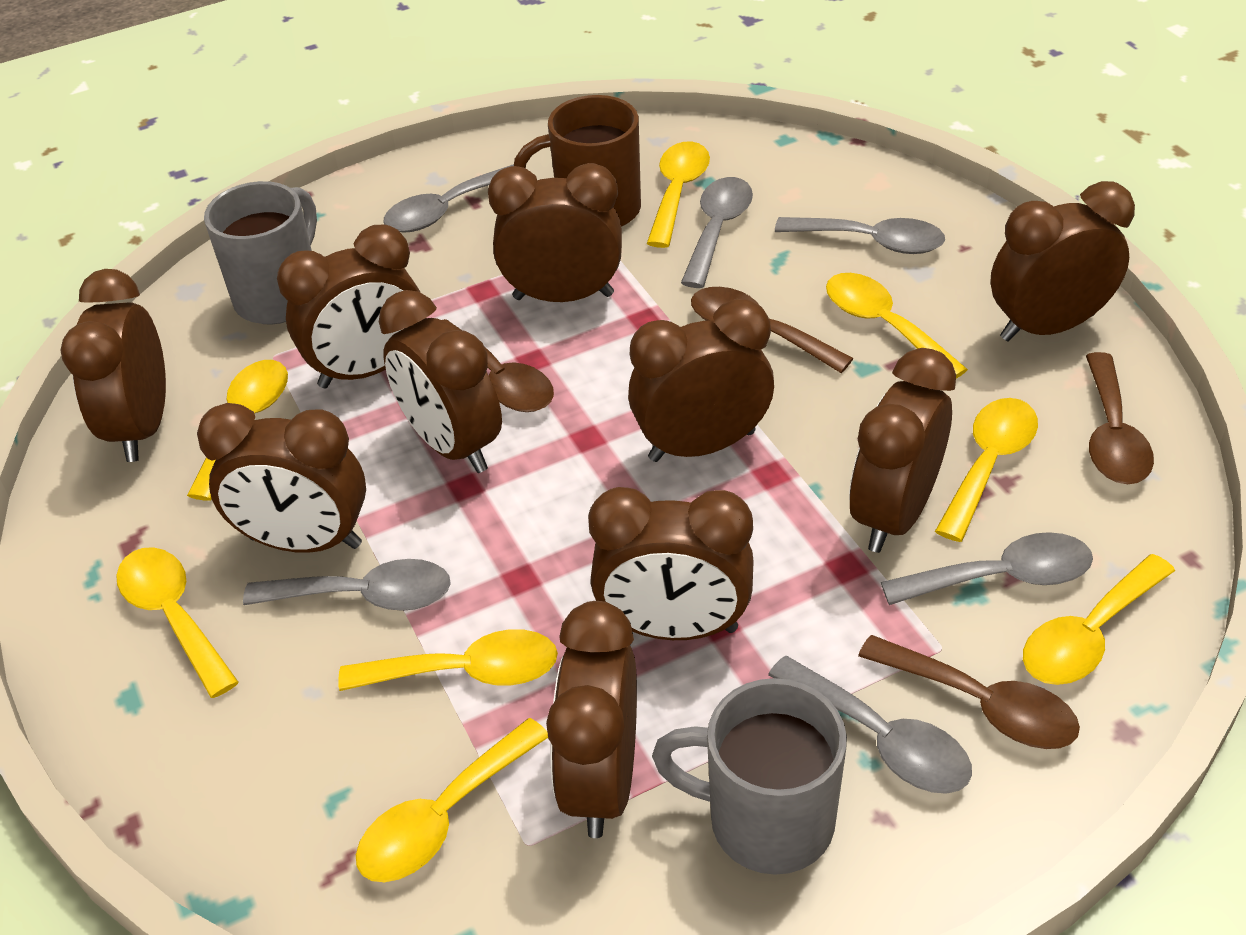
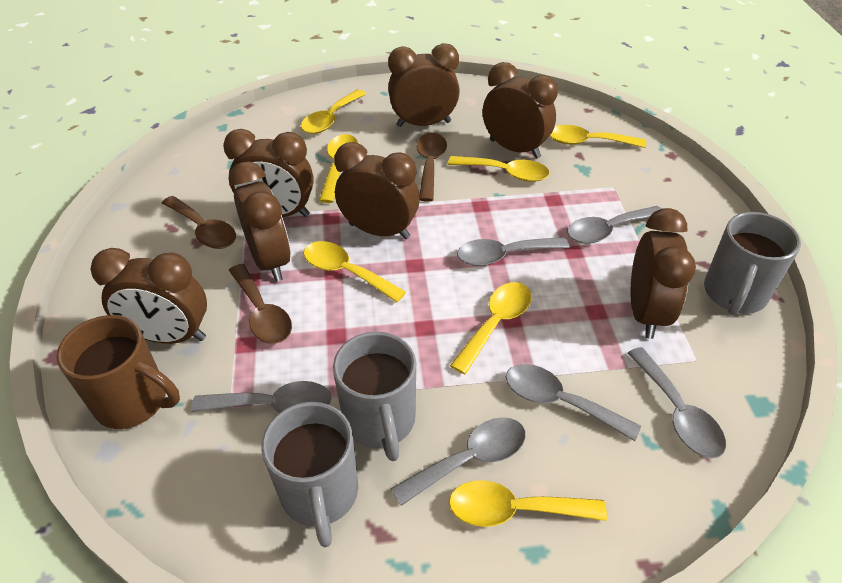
brown clock: 10 -> 7
brown spoon: 4 -> 3
grey mug: 2 -> 3
yellow spoon: 8 -> 7

